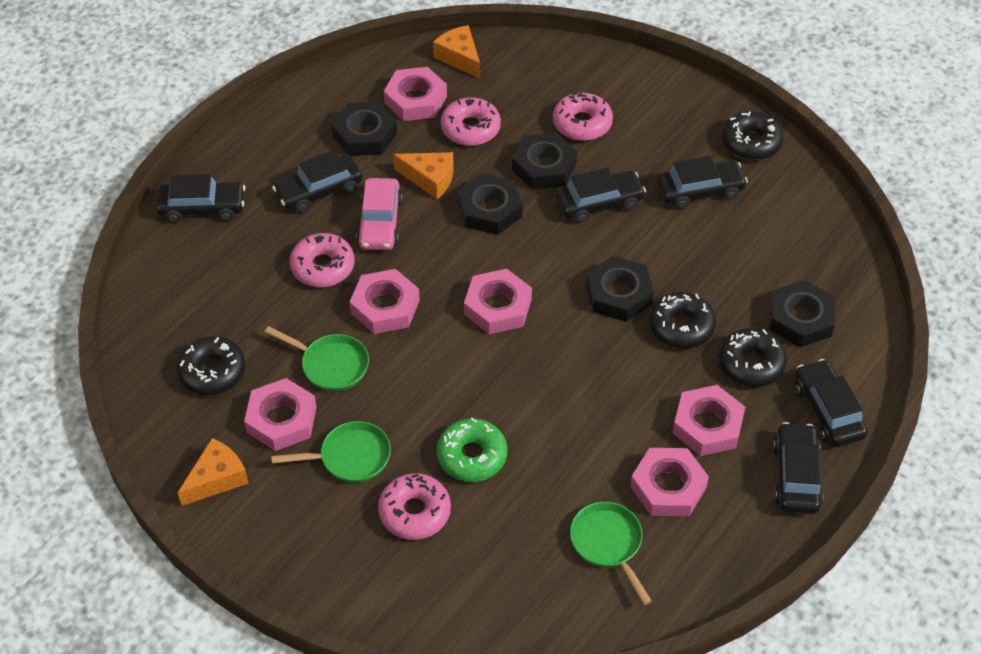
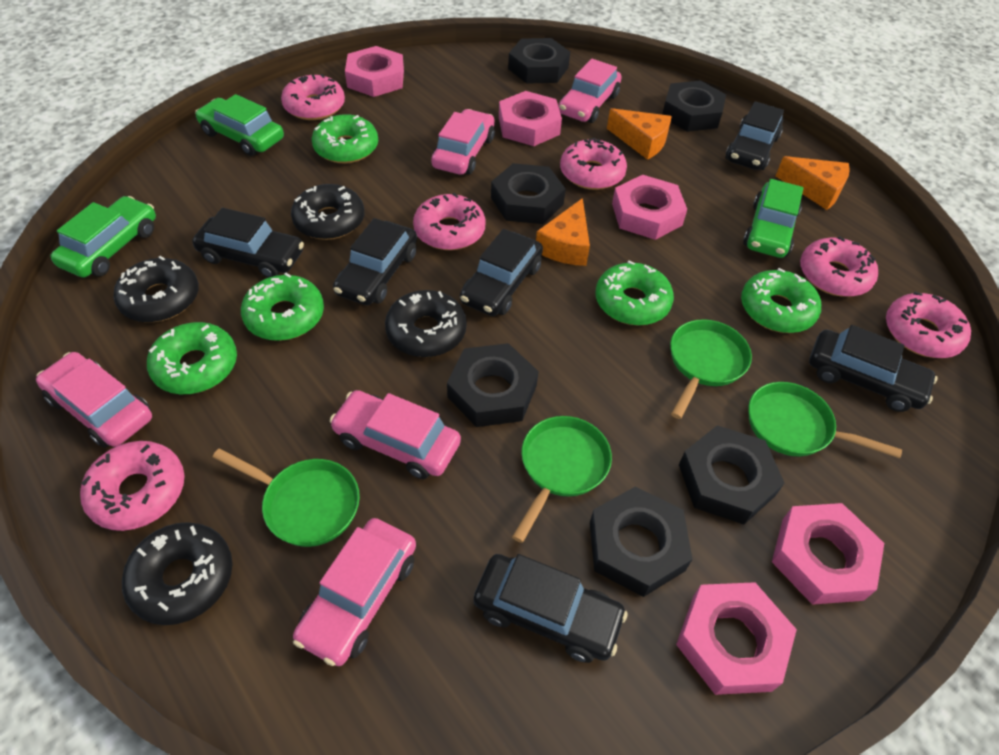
black nut: 5 -> 6
green car: 0 -> 3
green donut: 1 -> 5
green pan: 3 -> 4
pink car: 1 -> 5
pink donut: 4 -> 6
pink nut: 6 -> 5

